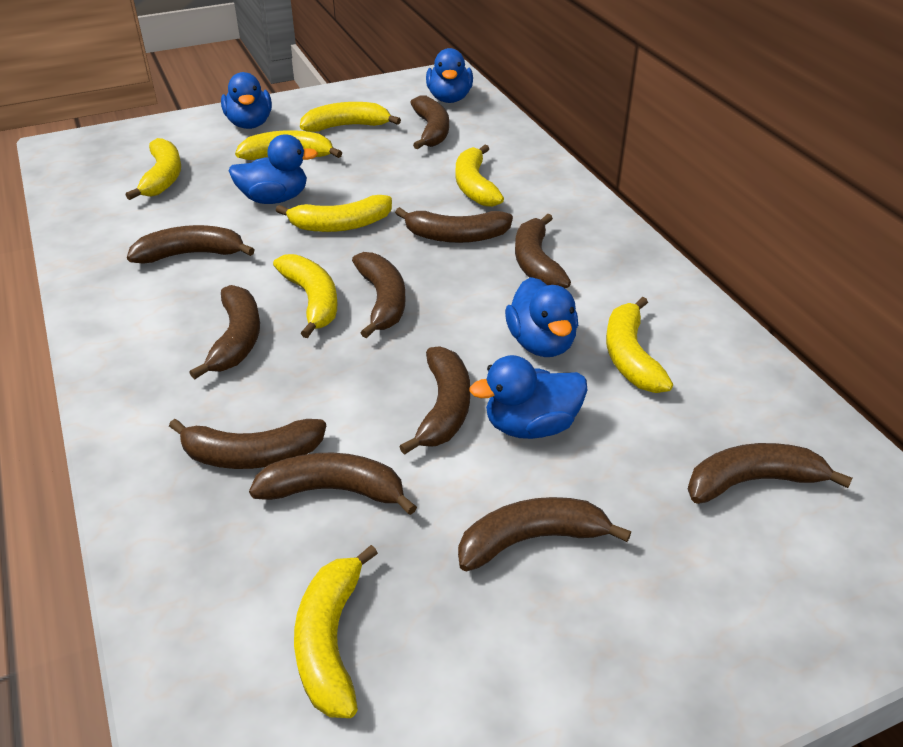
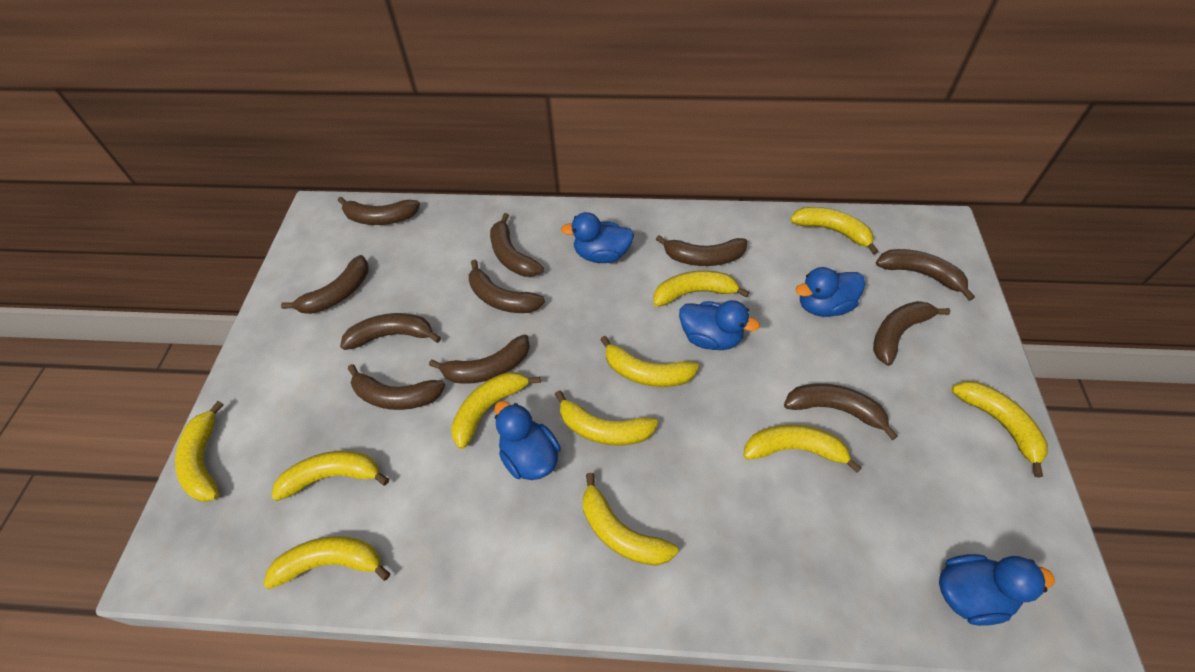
yellow banana: 8 -> 11

